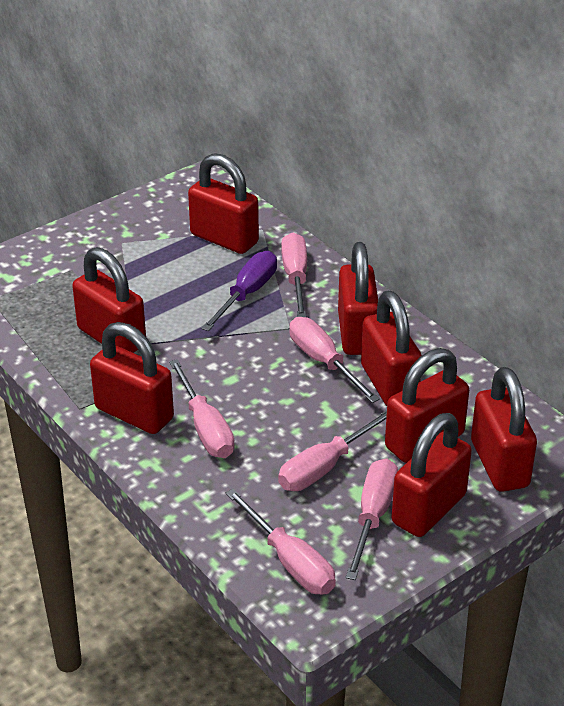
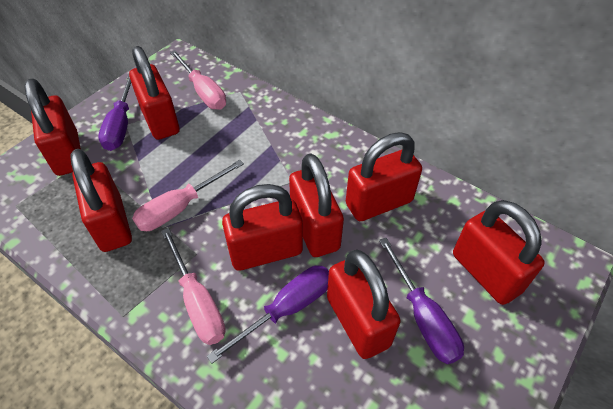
pink screwdriver: 6 -> 3
purple screwdriver: 1 -> 3

